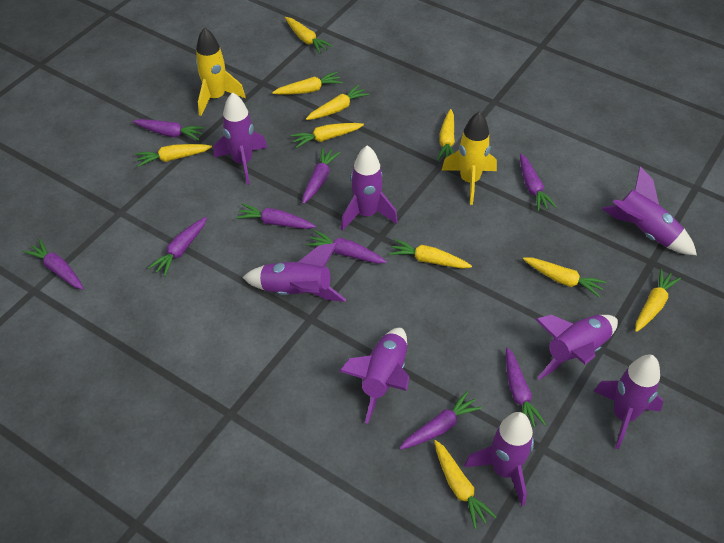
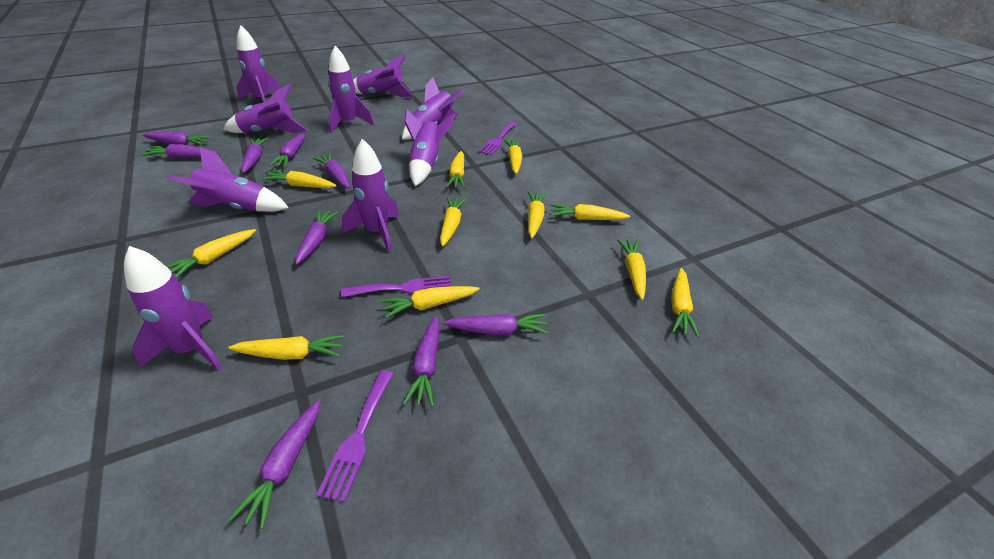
purple fork: 0 -> 3
purple rocket: 8 -> 9
yellow carrot: 10 -> 11
yellow rocket: 2 -> 0

